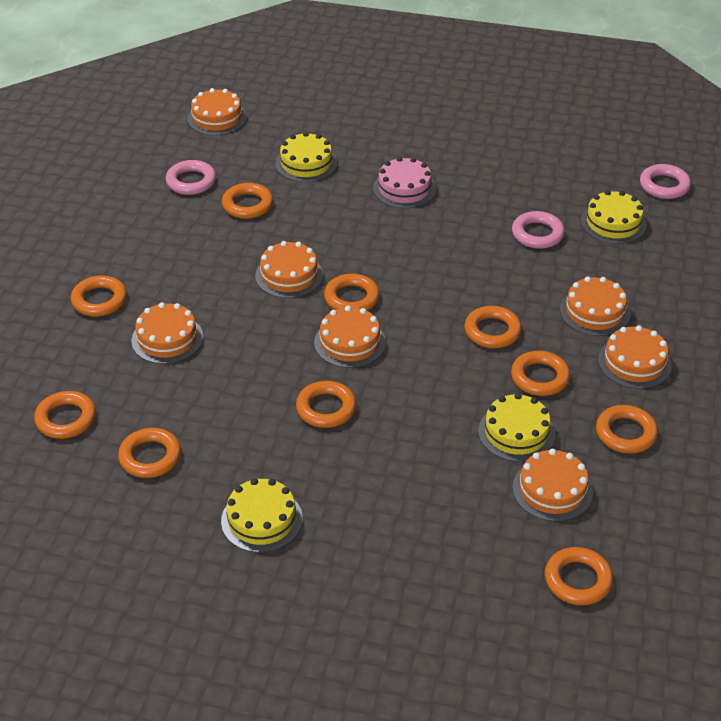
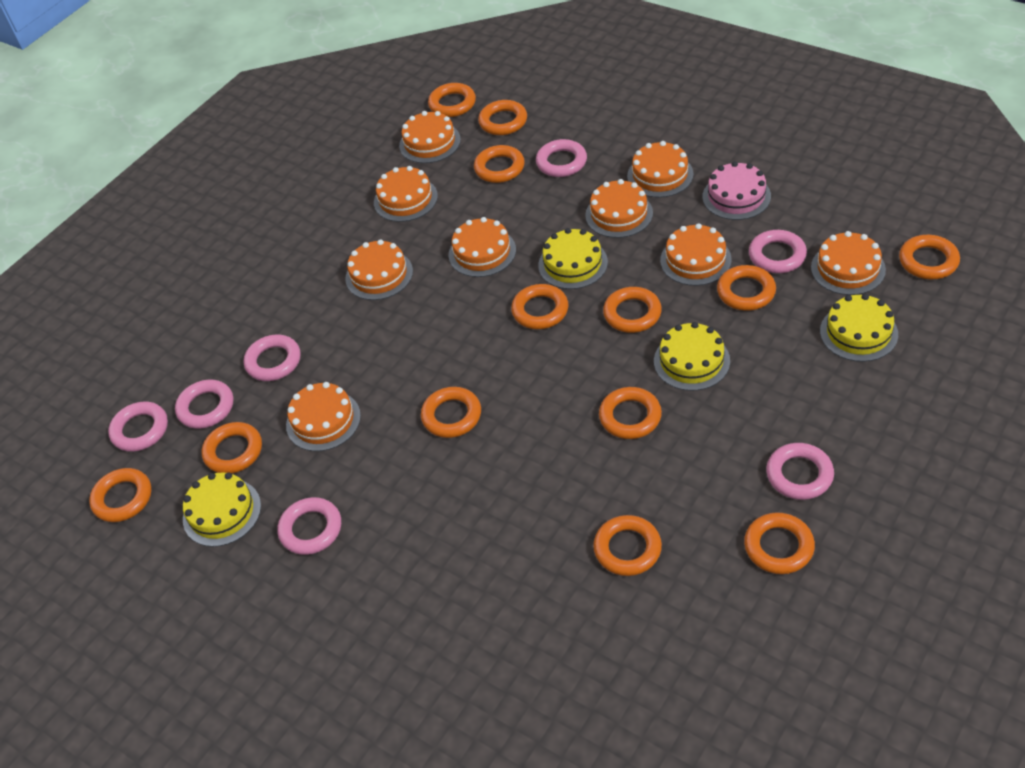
orange cake: 7 -> 9
orange ring: 10 -> 13
pink ring: 3 -> 7

